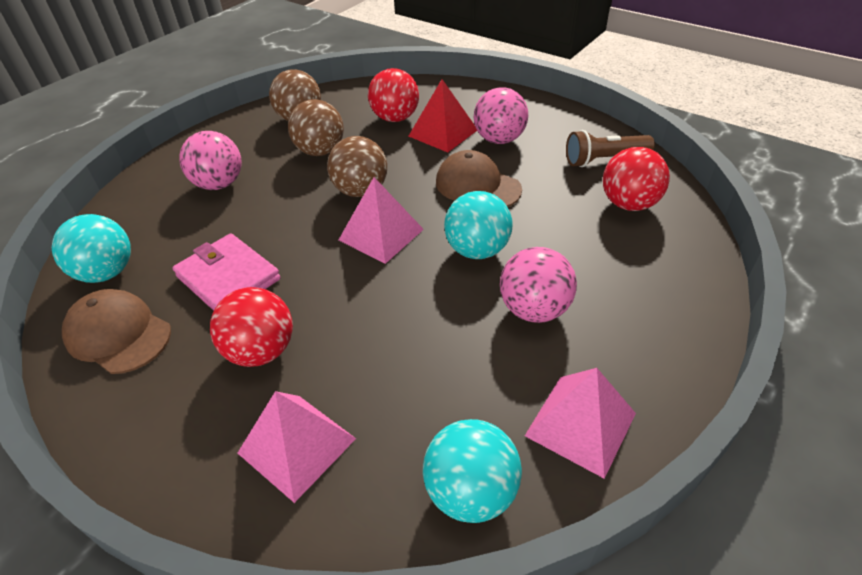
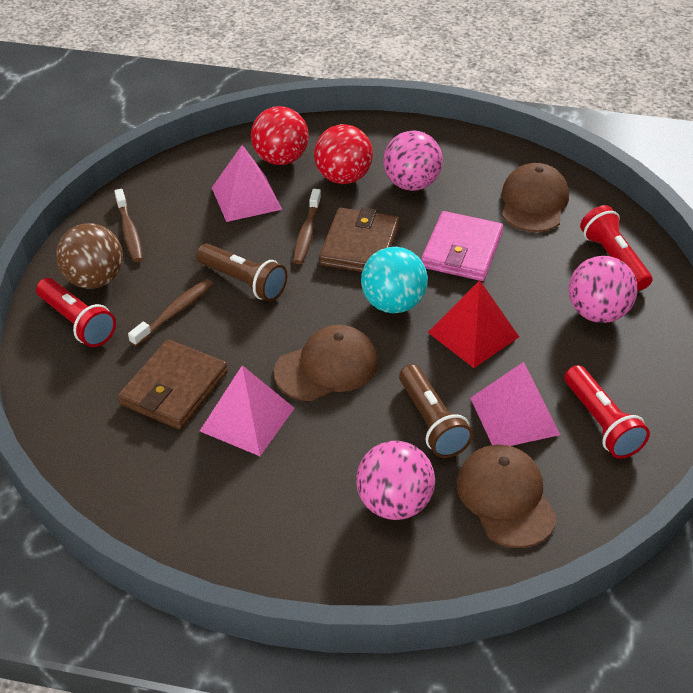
brown ball: 3 -> 1
brown cap: 2 -> 3
brown flashlight: 1 -> 2
brown toothbrush: 0 -> 3
brown wallet: 0 -> 2
red ball: 3 -> 2
red flashlight: 0 -> 3
turquoise ball: 3 -> 1

